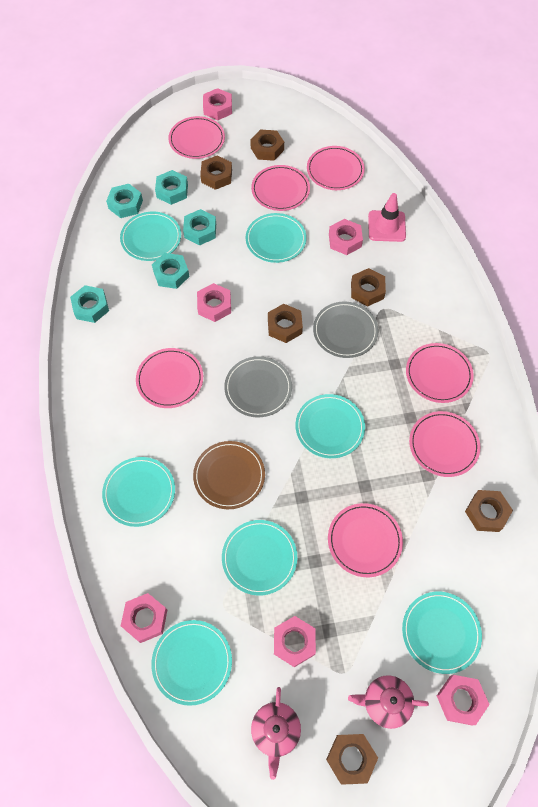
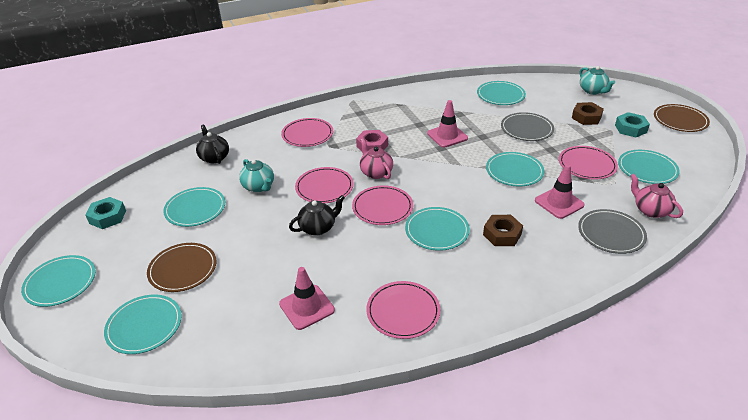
black teapot: 0 -> 2
brown nut: 6 -> 2
brown plate: 1 -> 2
pink nut: 6 -> 1
pink plate: 7 -> 5
pink traffic cone: 1 -> 3
turquoise nut: 5 -> 2
turquoise teapot: 0 -> 2

